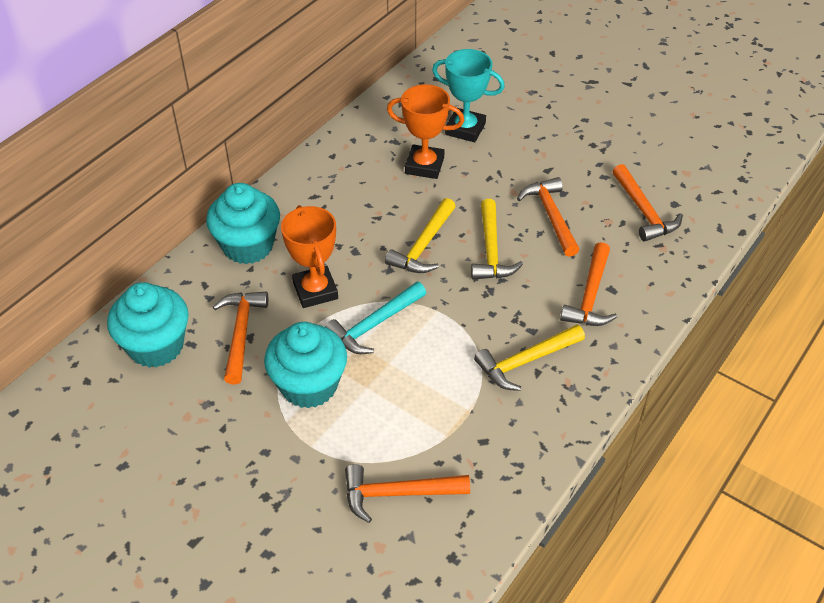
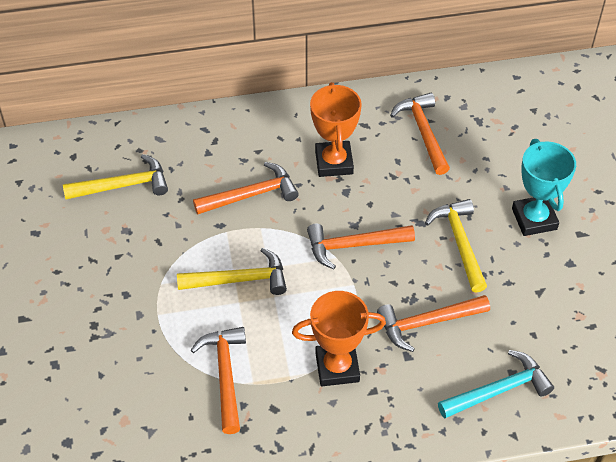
turquoise cupcake: 3 -> 0

